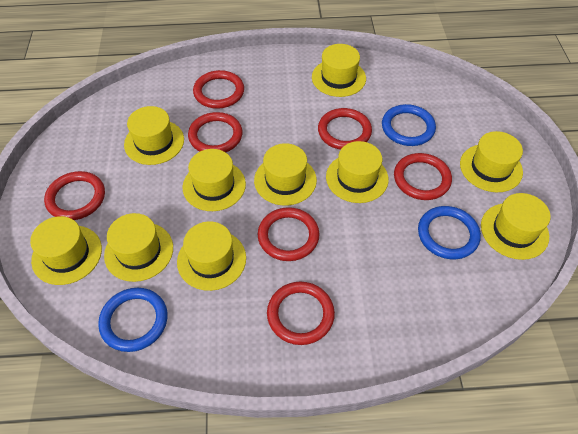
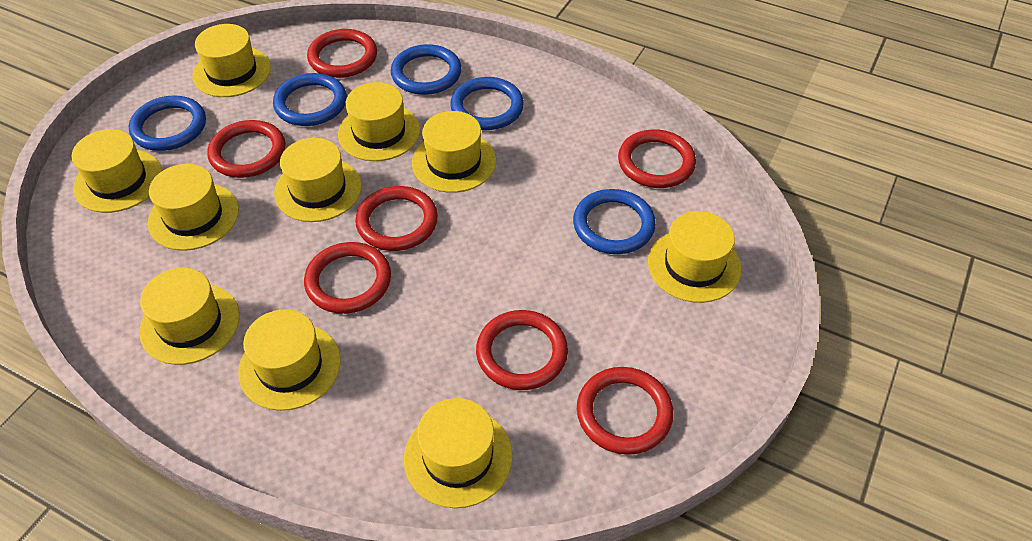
blue ring: 3 -> 5

